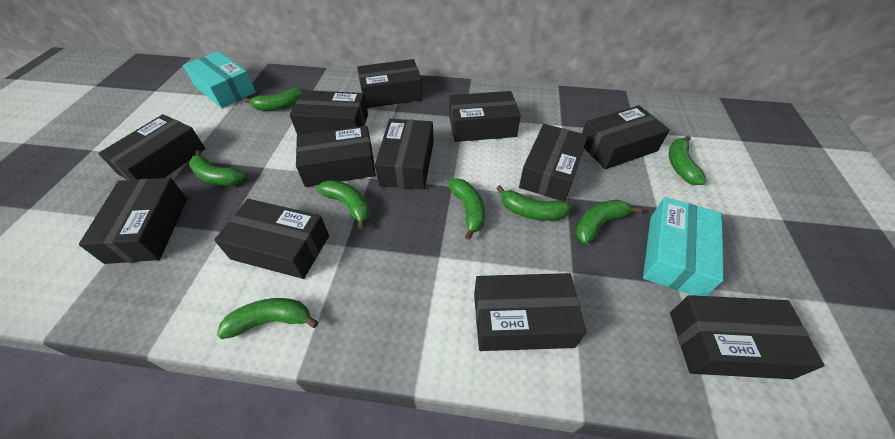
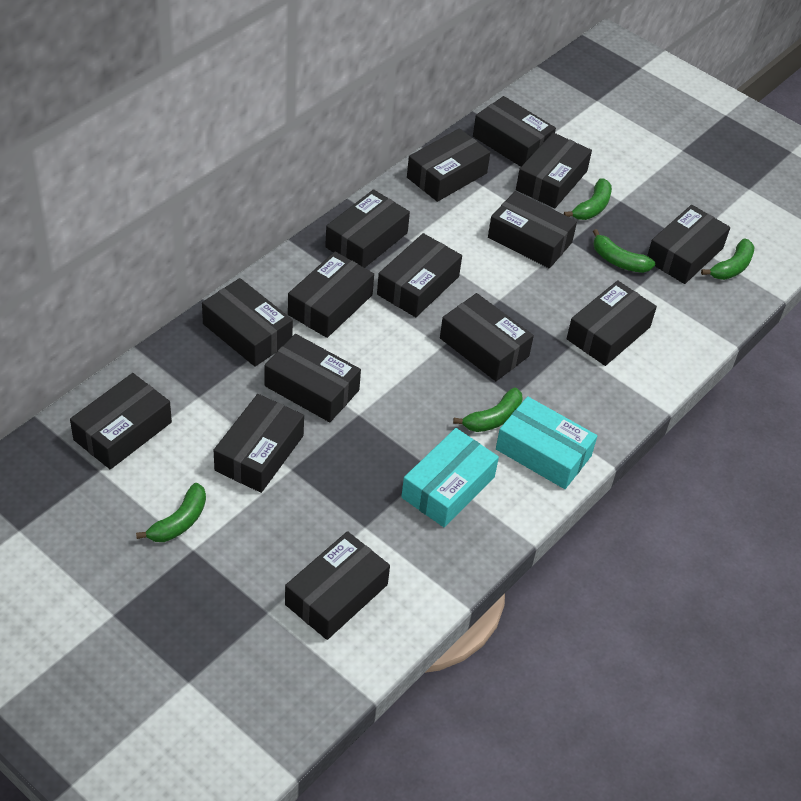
black box: 12 -> 15
green banana: 8 -> 5

